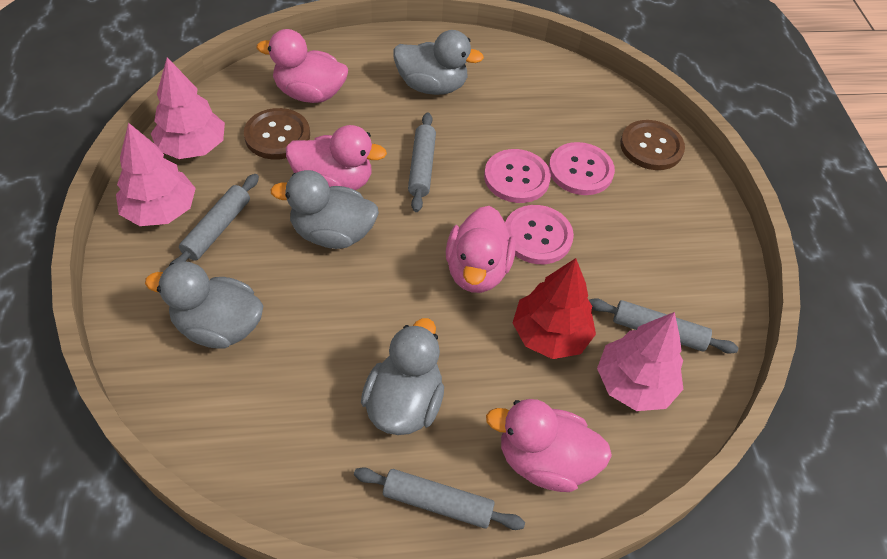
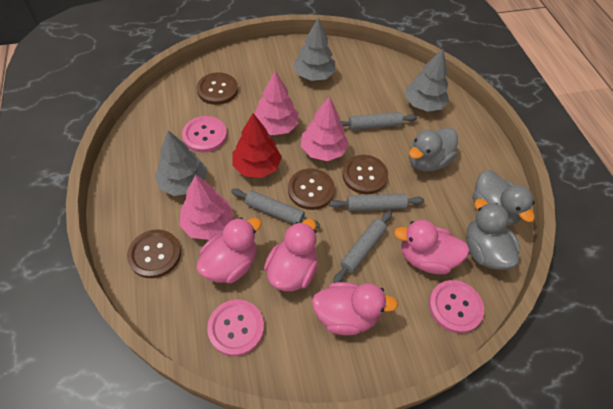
brown button: 2 -> 4
grey duck: 4 -> 3
grey tree: 0 -> 3

